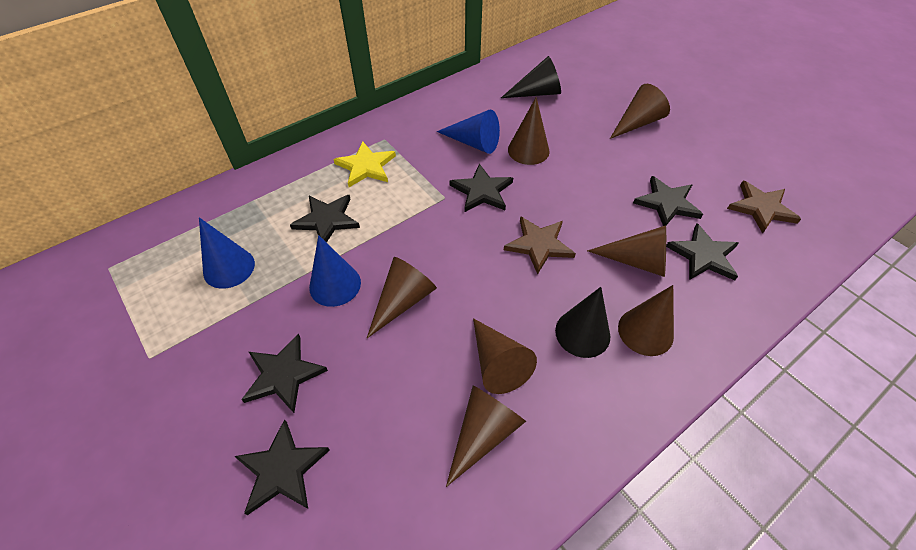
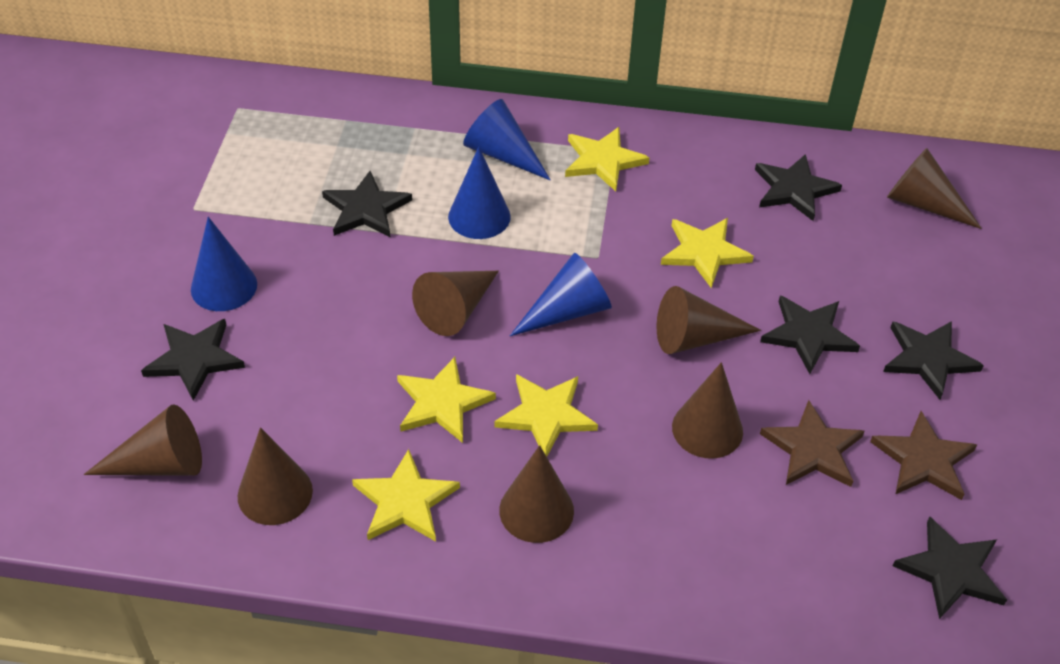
black cone: 2 -> 0
blue cone: 3 -> 4
yellow star: 1 -> 5

